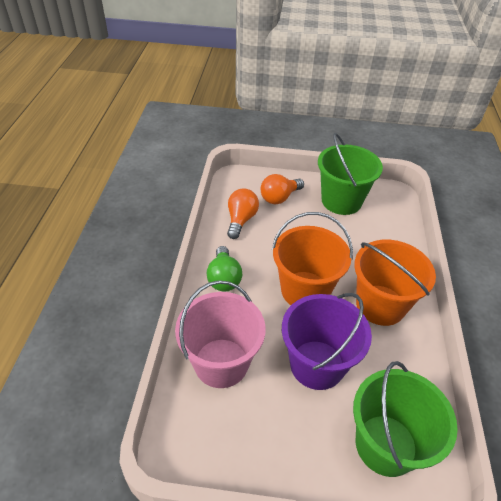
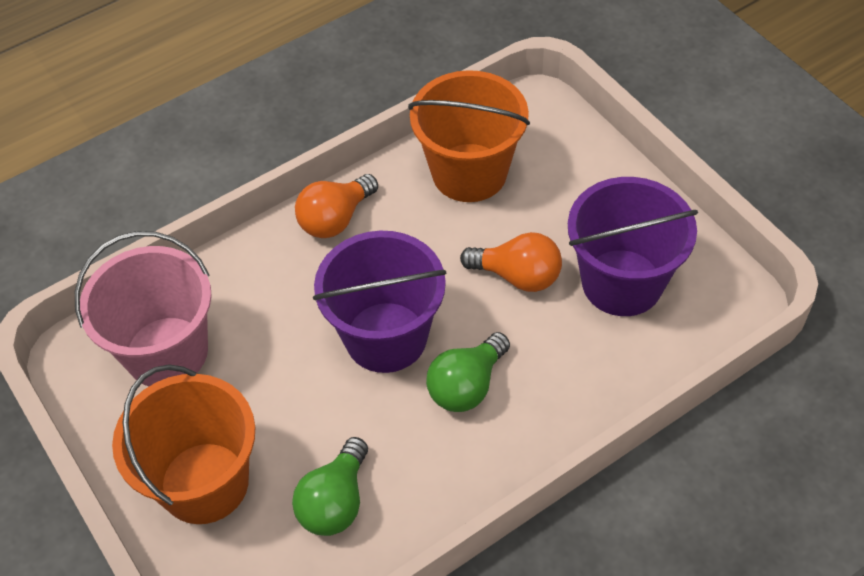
green bucket: 2 -> 0
green light bulb: 1 -> 2
purple bucket: 1 -> 2

